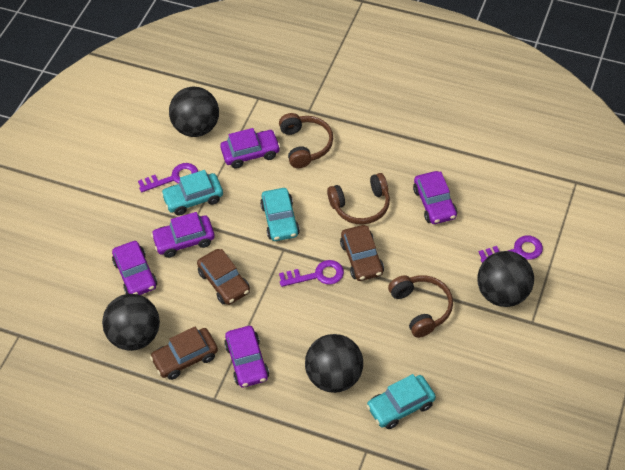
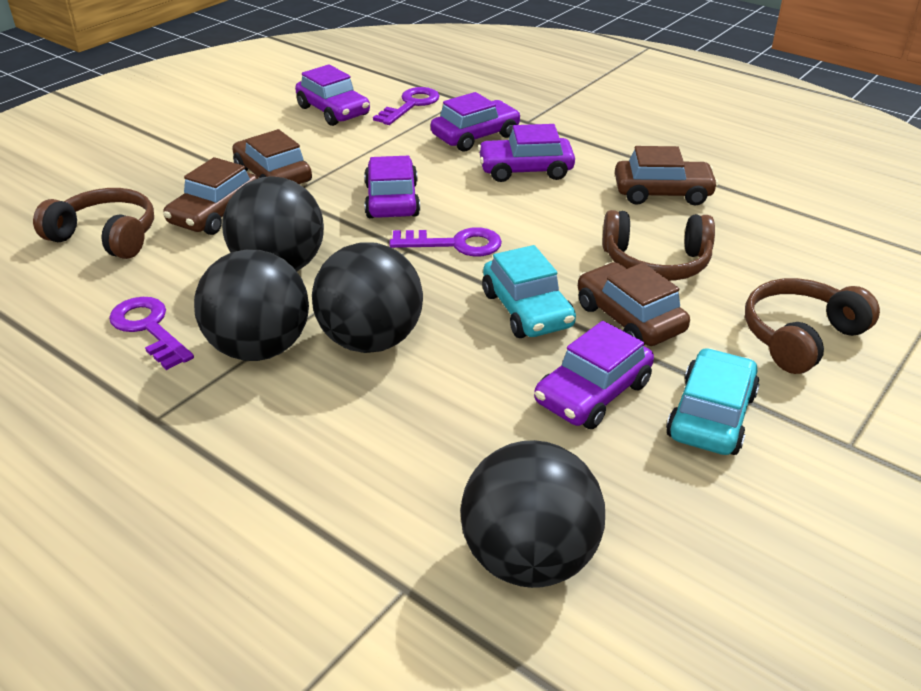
brown car: 3 -> 4
turquoise car: 3 -> 2

